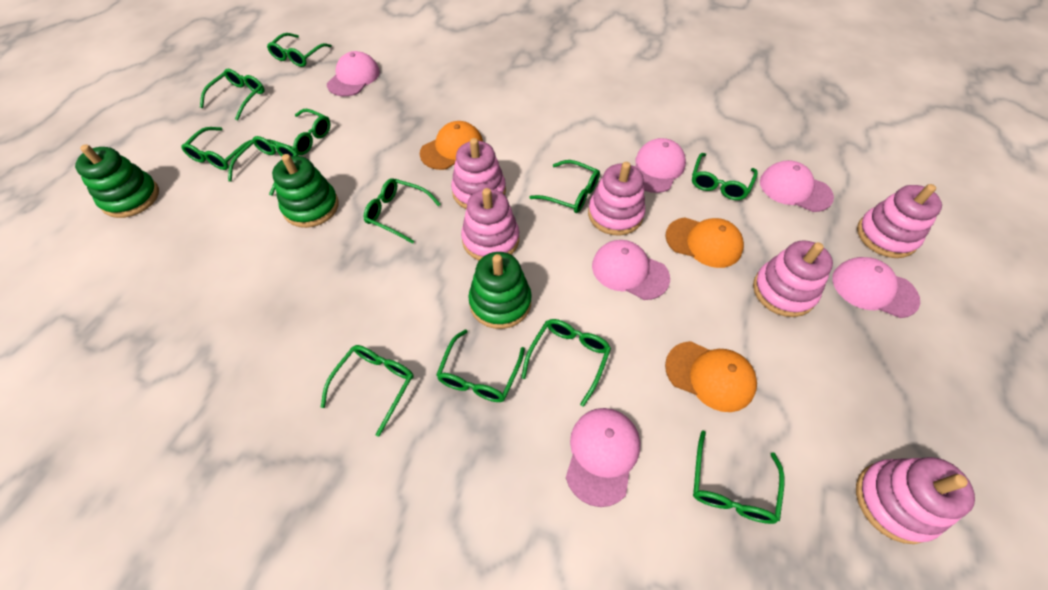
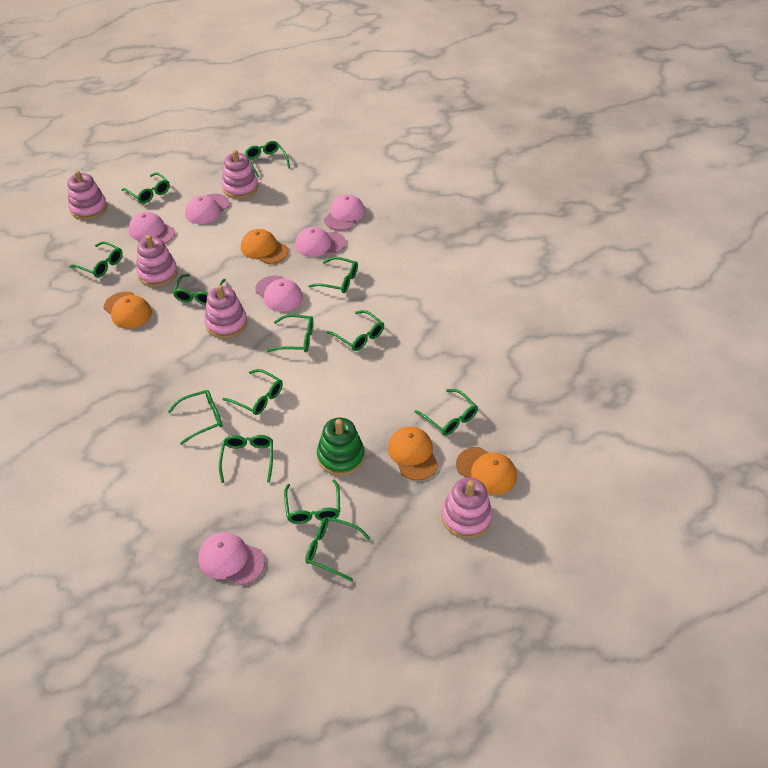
green glasses: 12 -> 13
green stacking toy: 3 -> 1
orange cap: 3 -> 4
pink stacking toy: 6 -> 5

